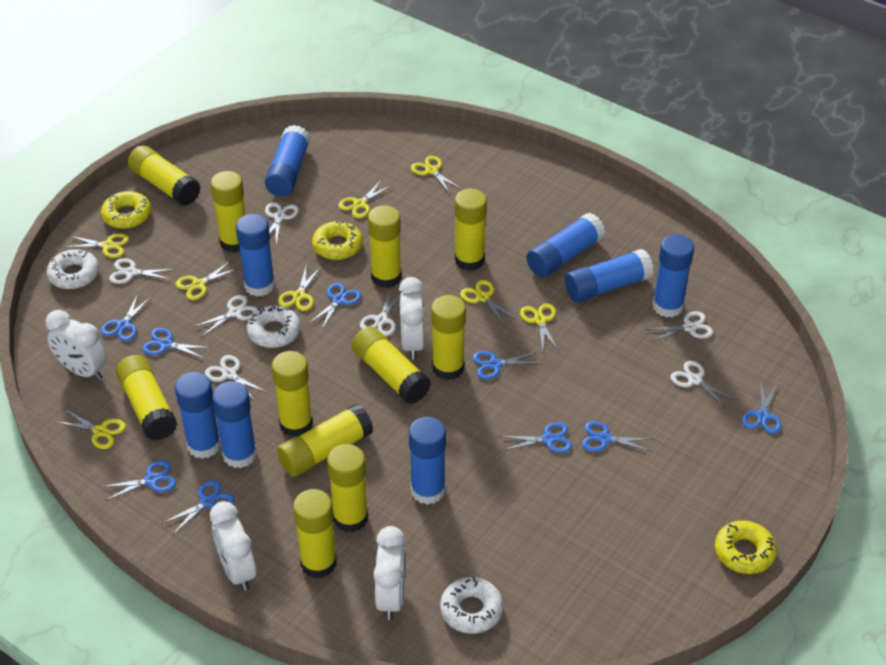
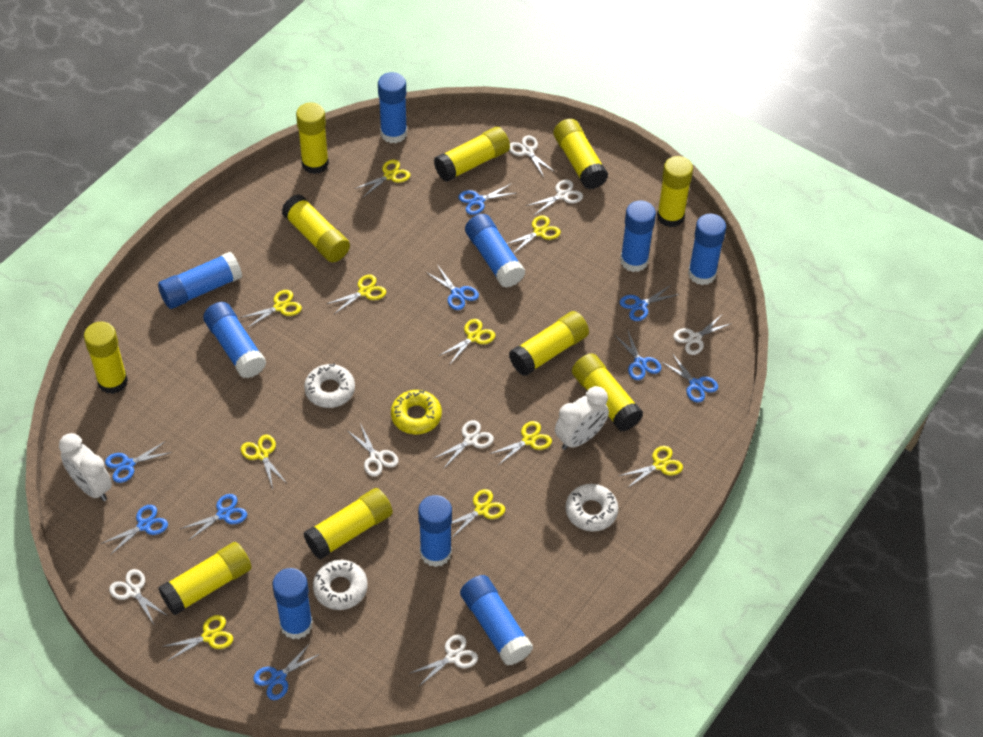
blue glue stick: 8 -> 9
white clock: 4 -> 2
yellow donut: 3 -> 1
yellow glue stick: 11 -> 10
yellow scissors: 8 -> 10

